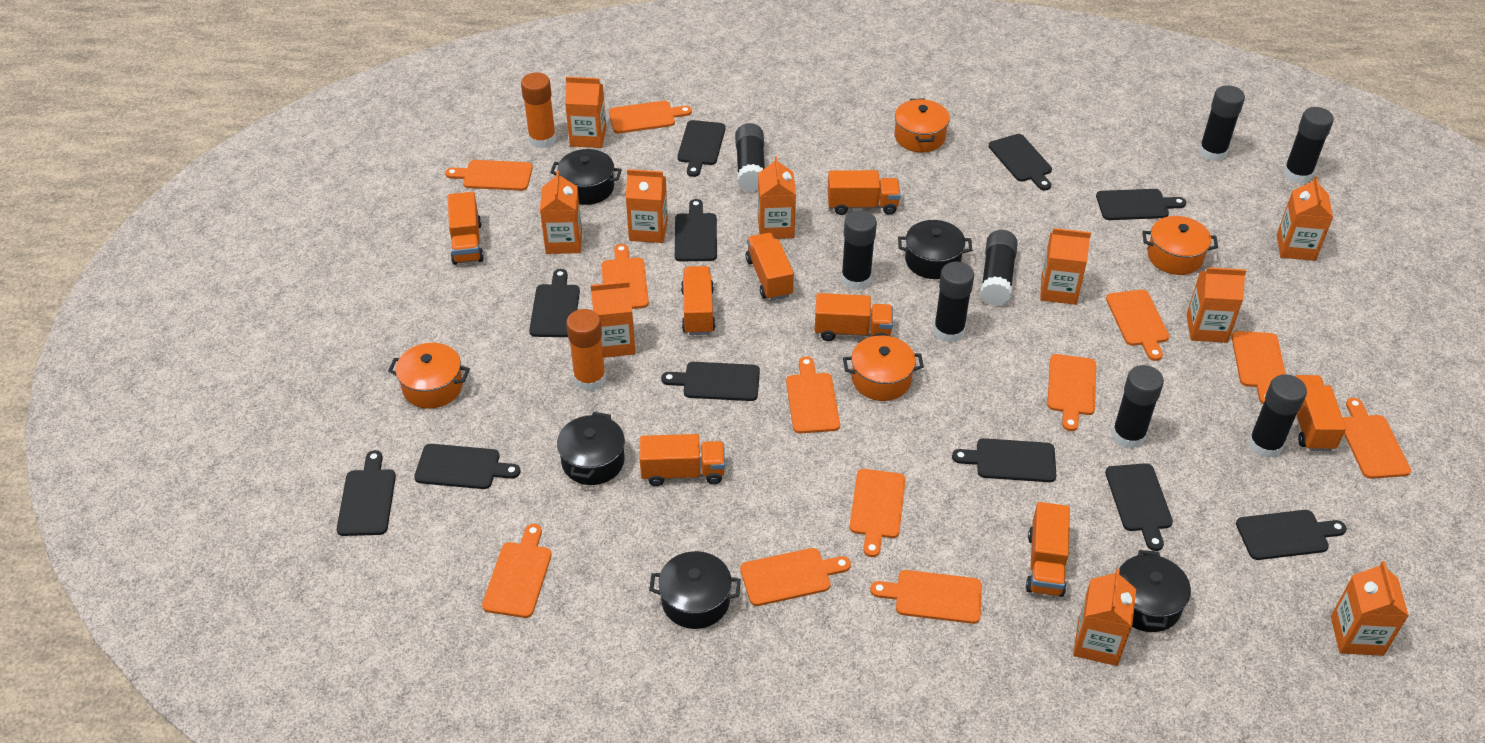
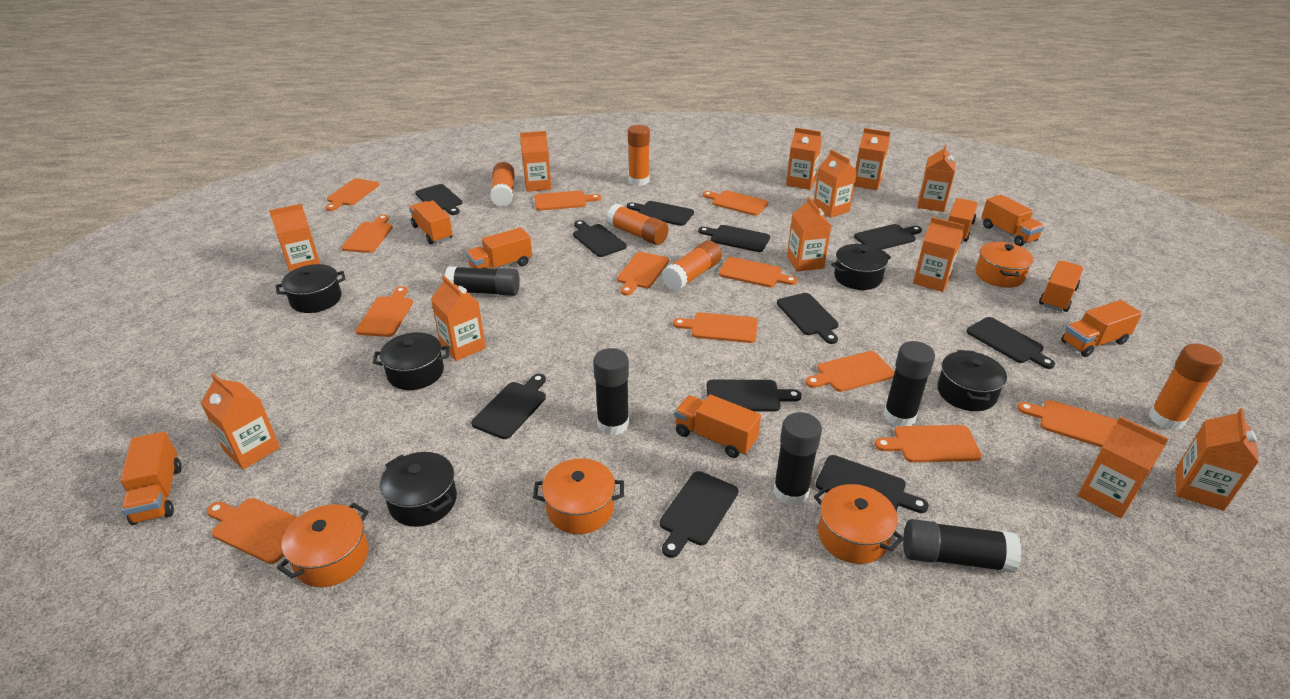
black glue stick: 8 -> 5
orange carton: 10 -> 12
orange glue stick: 2 -> 5

